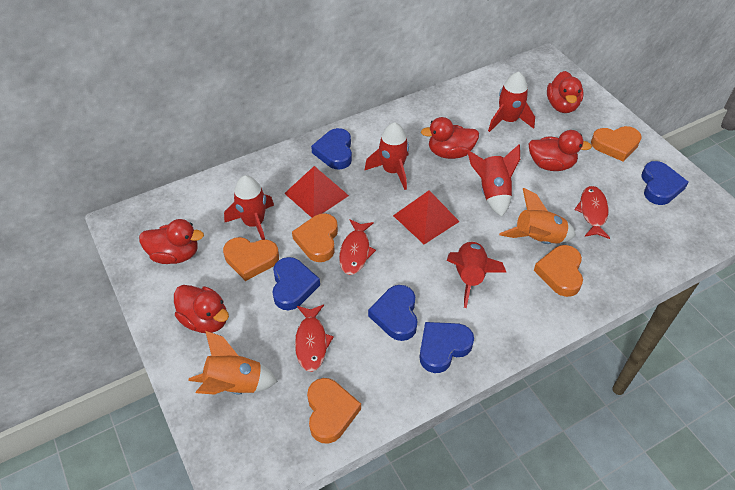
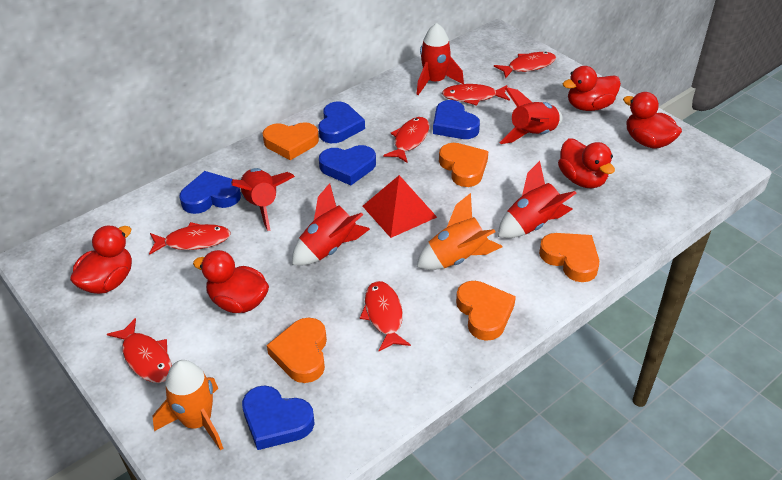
red fish: 3 -> 6
red pyramid: 2 -> 1

